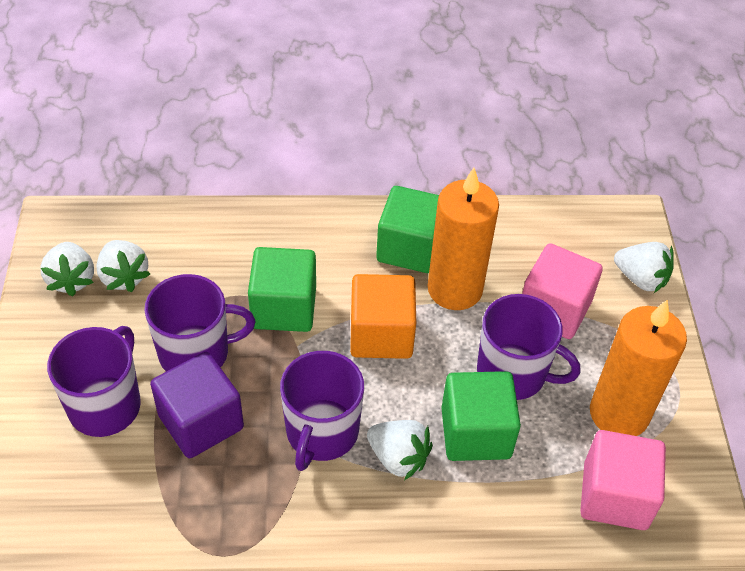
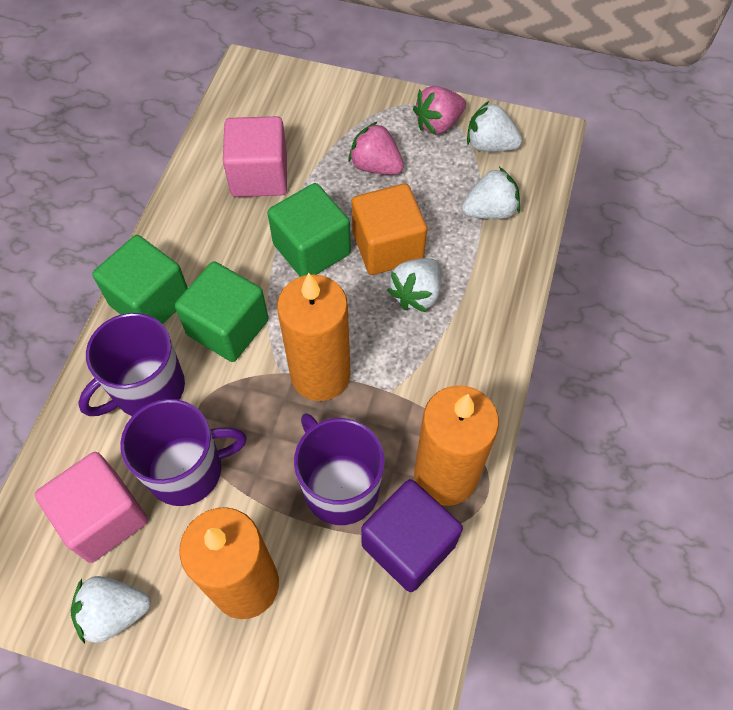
orange candle: 2 -> 3
pink strawberry: 0 -> 2
purple mug: 4 -> 3

